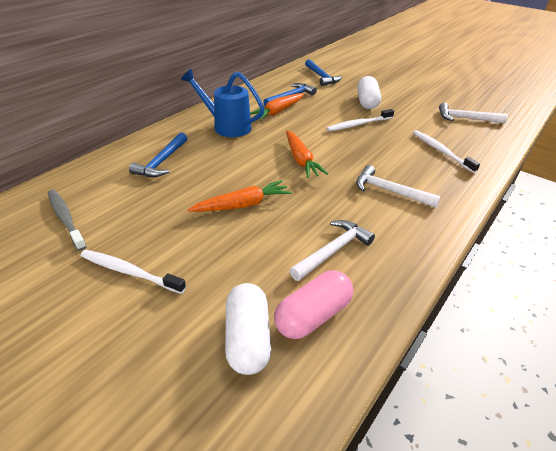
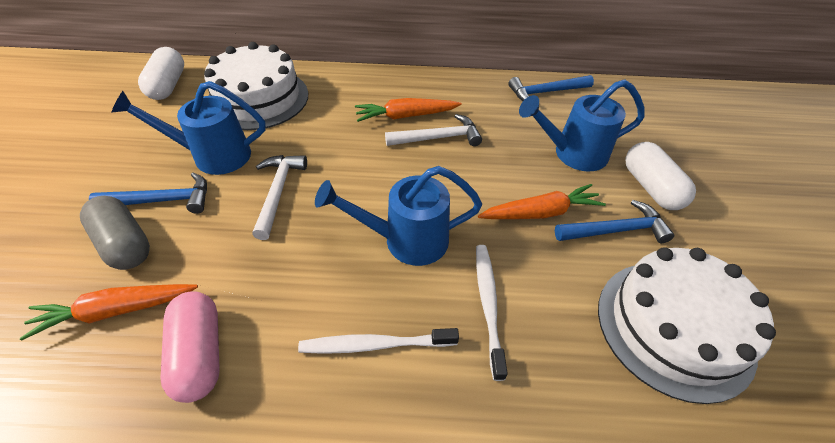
blue watering can: 1 -> 3
grey capsule: 0 -> 1
grey toothbrush: 1 -> 0
white cake: 0 -> 2
white hammer: 3 -> 2
white toothbrush: 3 -> 2

